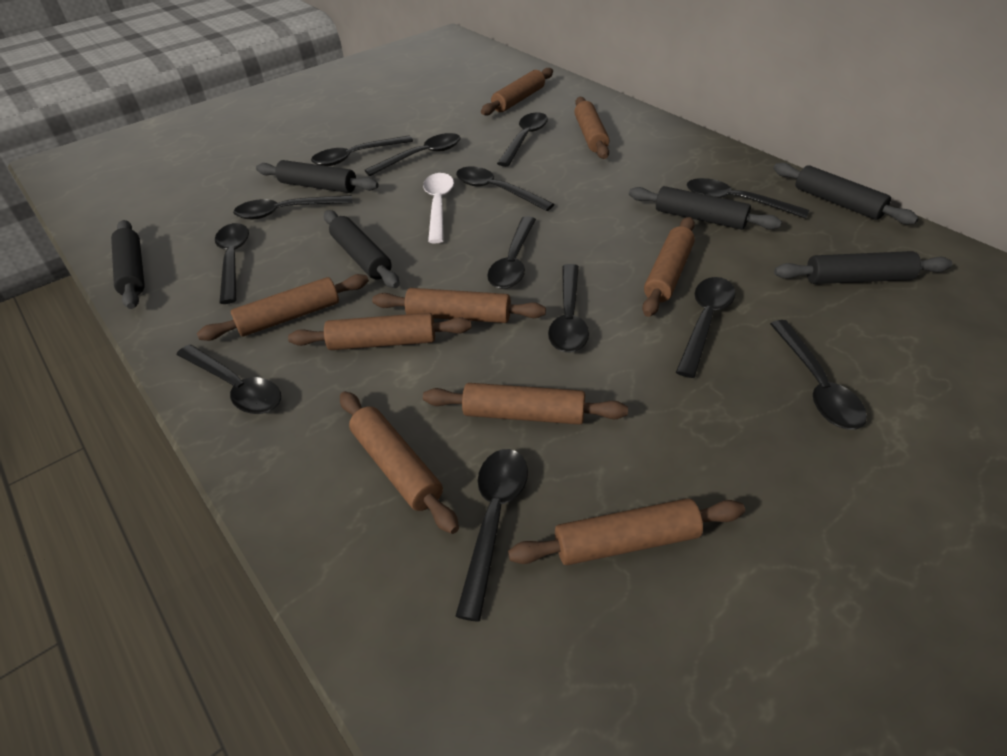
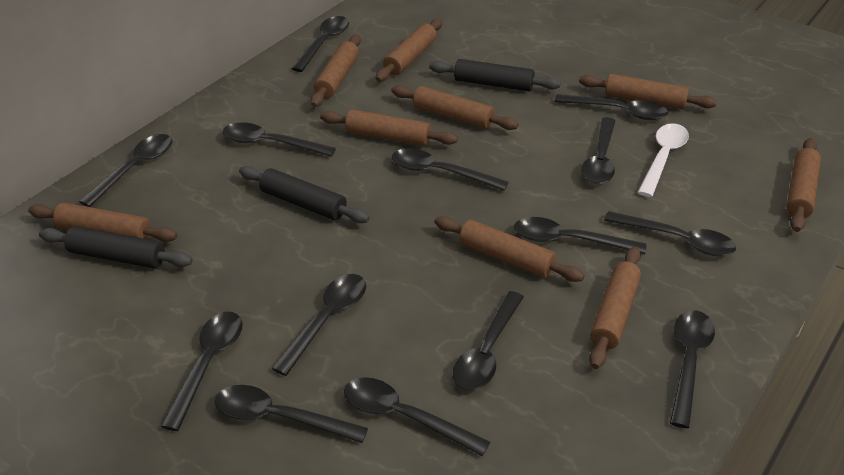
black rolling pin: 6 -> 3
black spoon: 13 -> 14

